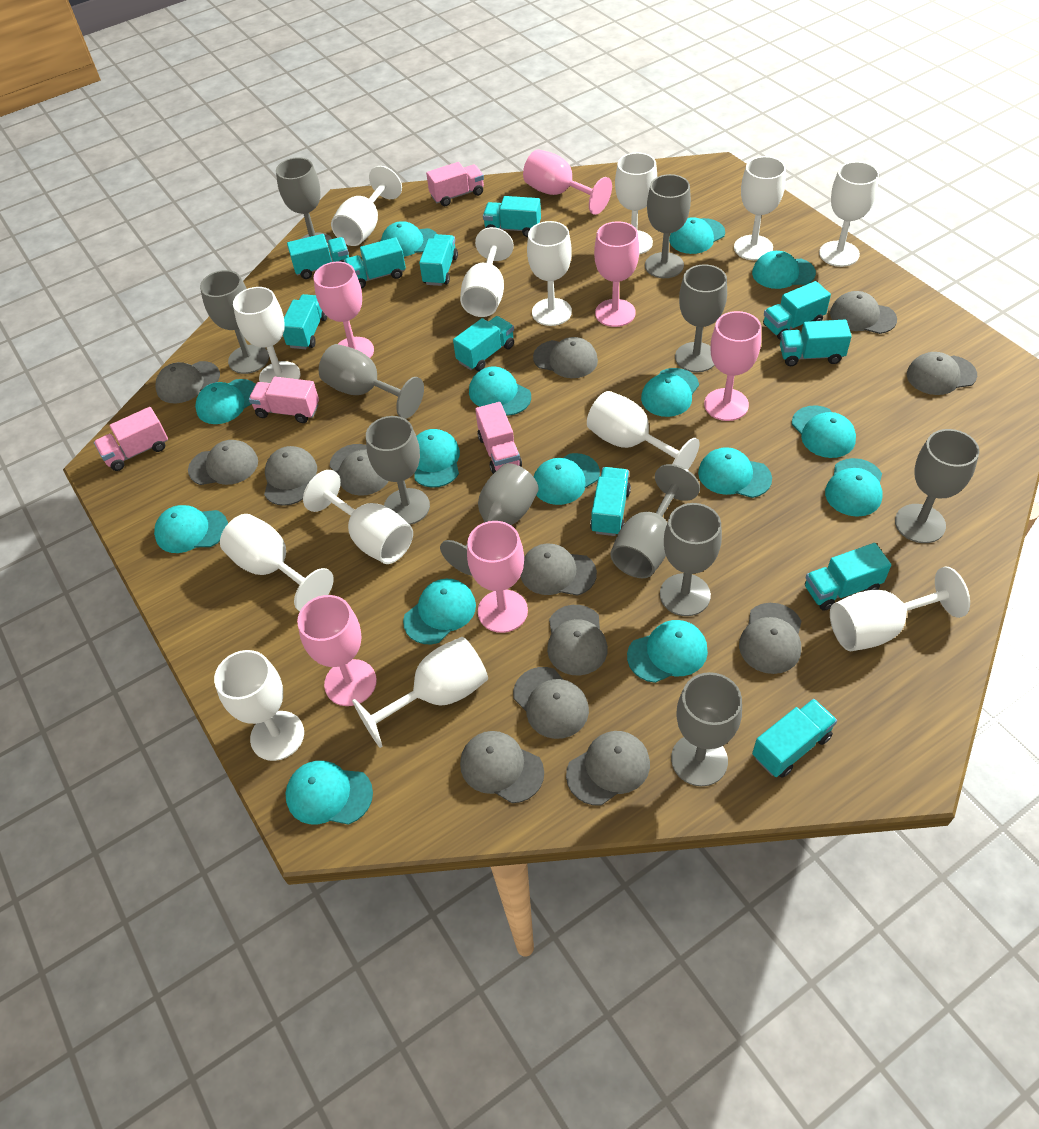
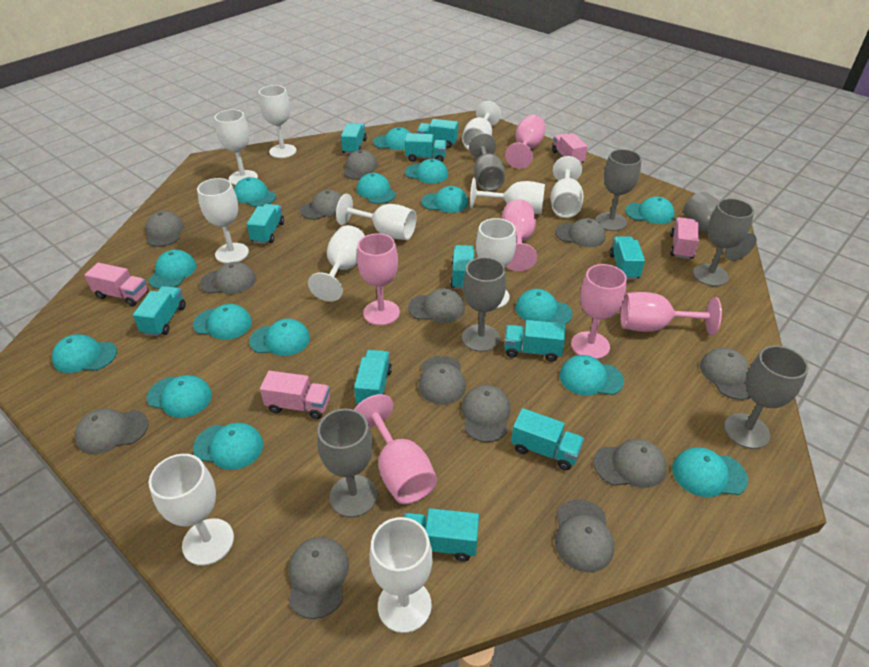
grey goblet: 11 -> 7
white goblet: 13 -> 11

